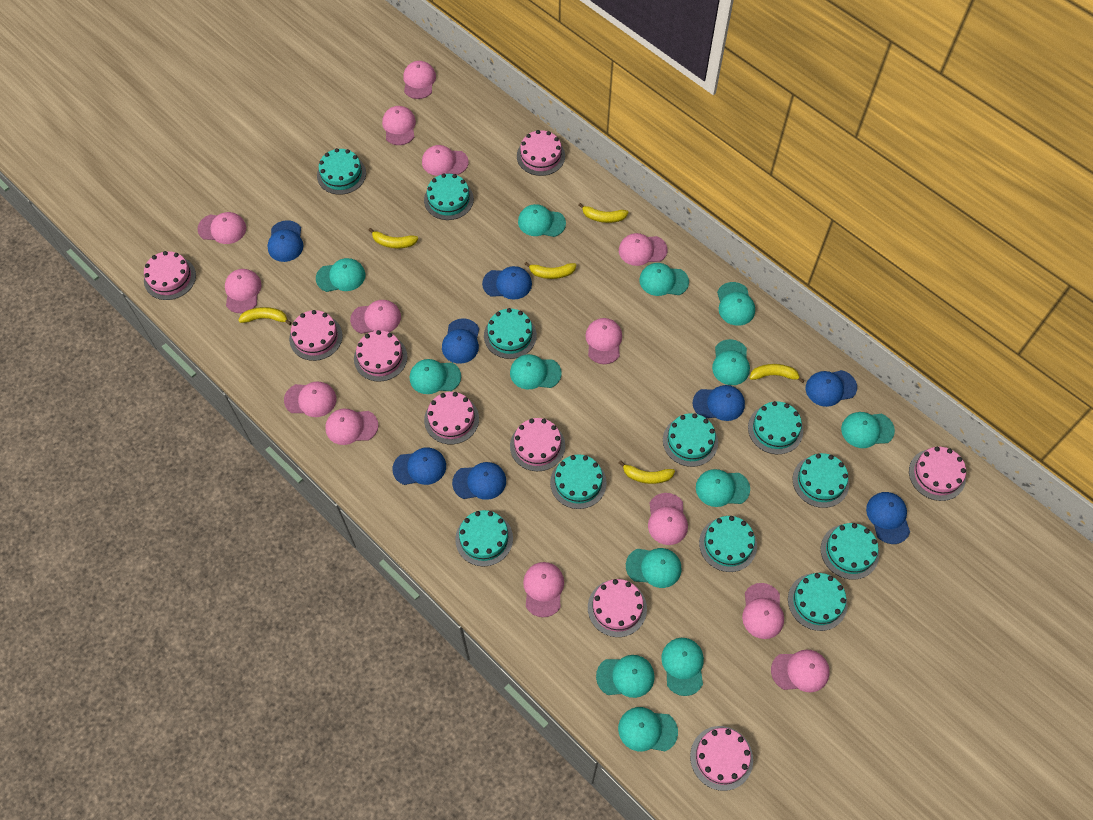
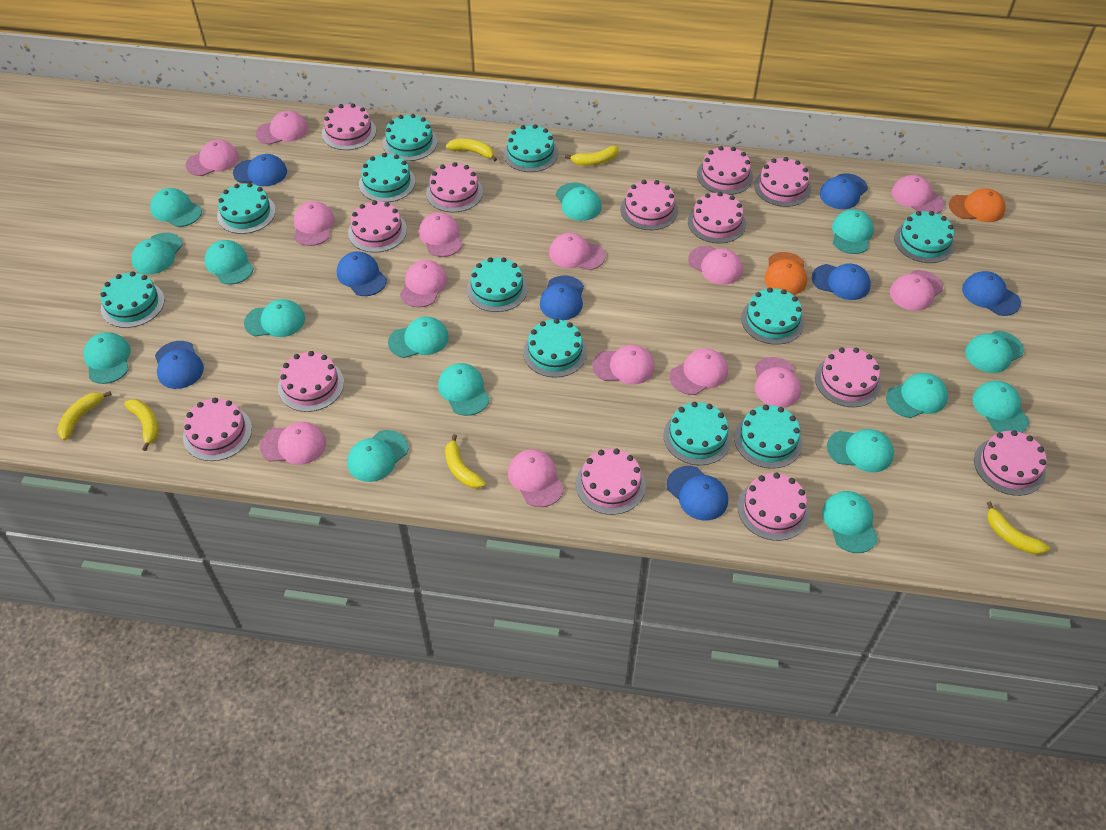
orange cap: 0 -> 2
pink cake: 9 -> 13
turquoise cap: 13 -> 15

